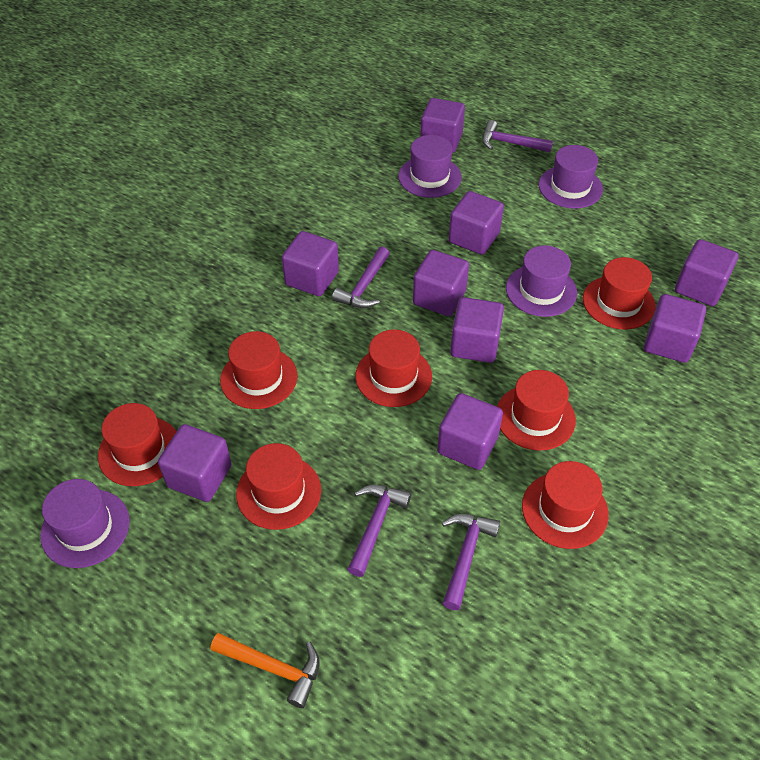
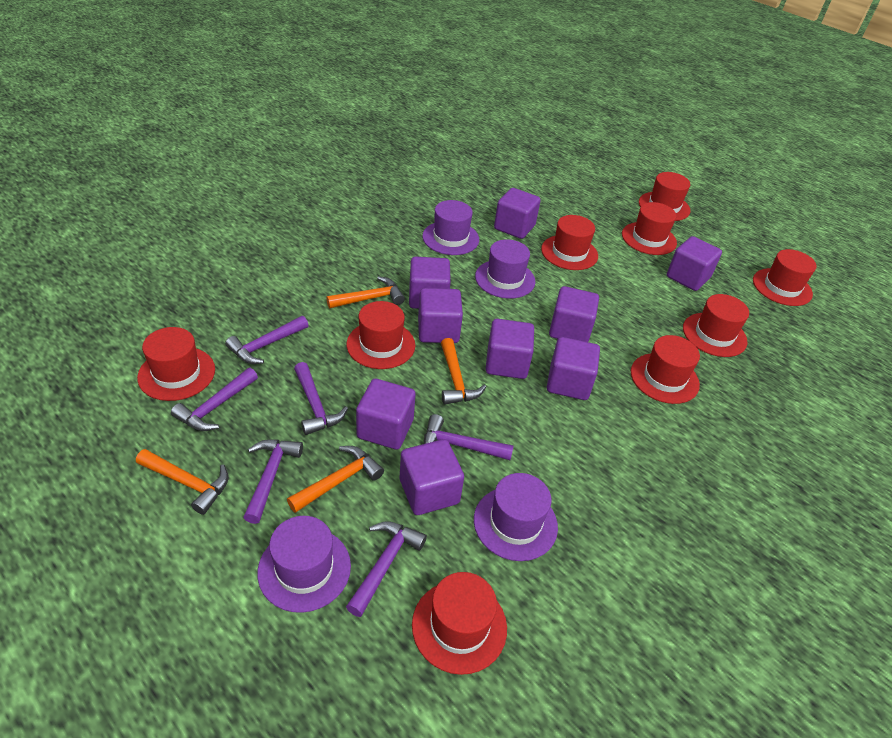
orange hammer: 1 -> 4
purple hammer: 4 -> 6
red hat: 7 -> 9

